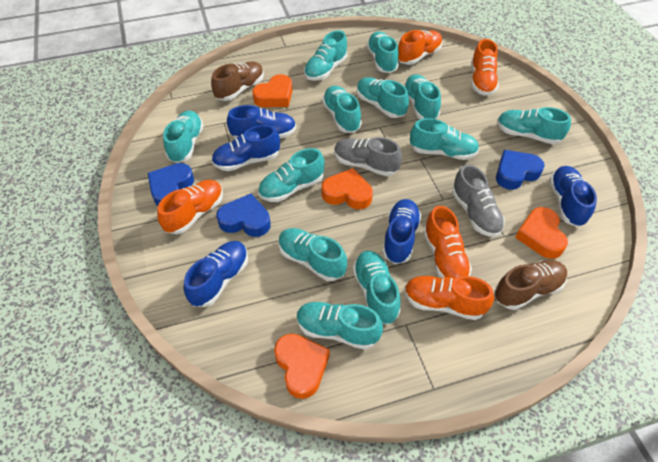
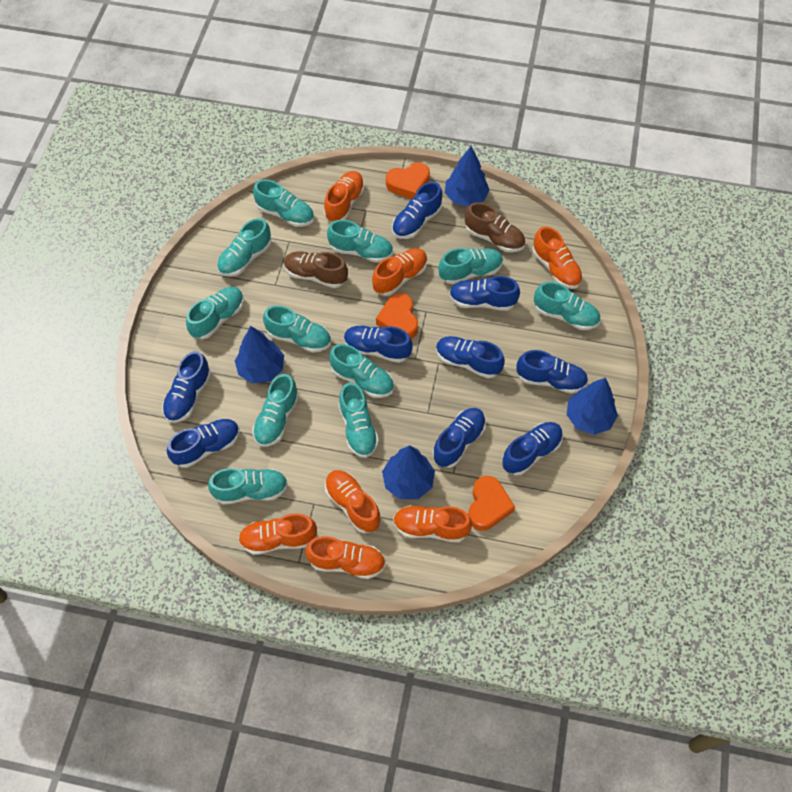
blue heart: 3 -> 0
blue shoe: 5 -> 9
blue tree: 0 -> 4
grey shoe: 2 -> 0
orange heart: 4 -> 3
orange shoe: 5 -> 7
turquoise shoe: 12 -> 11

